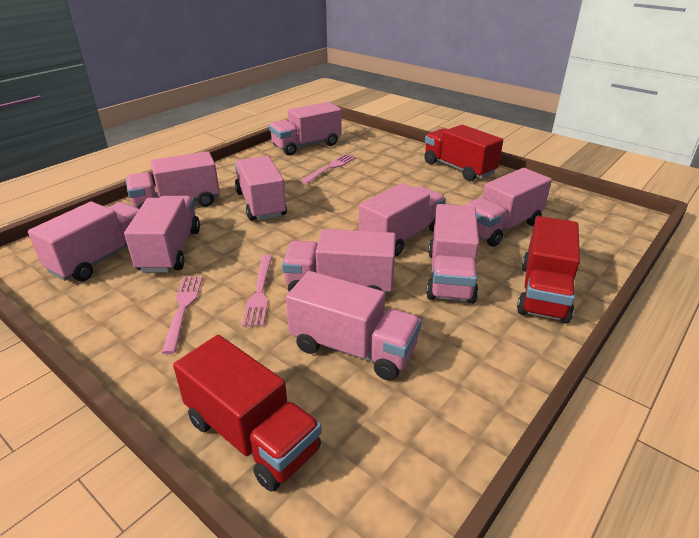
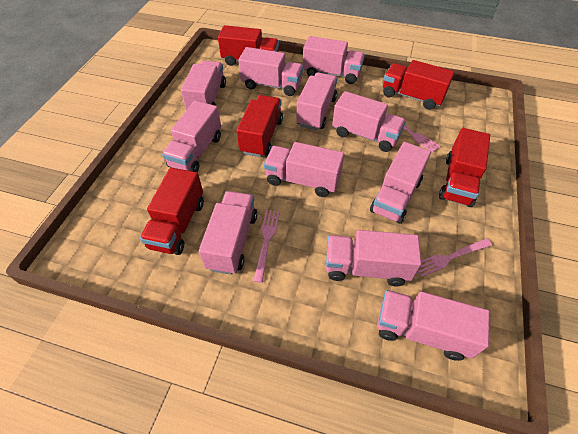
pink truck: 10 -> 11
red truck: 3 -> 5

